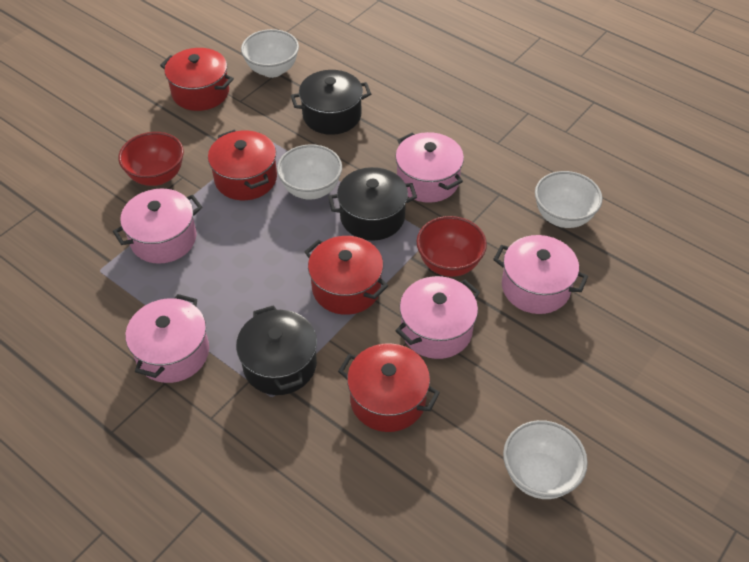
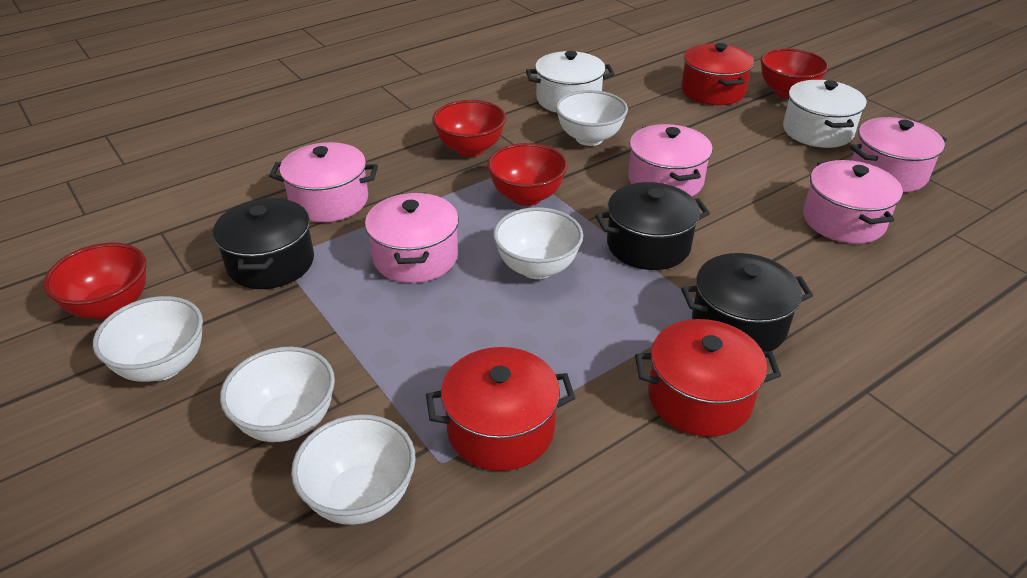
red bowl: 2 -> 4
red pot: 4 -> 3
white bowl: 4 -> 5
white pot: 0 -> 2

